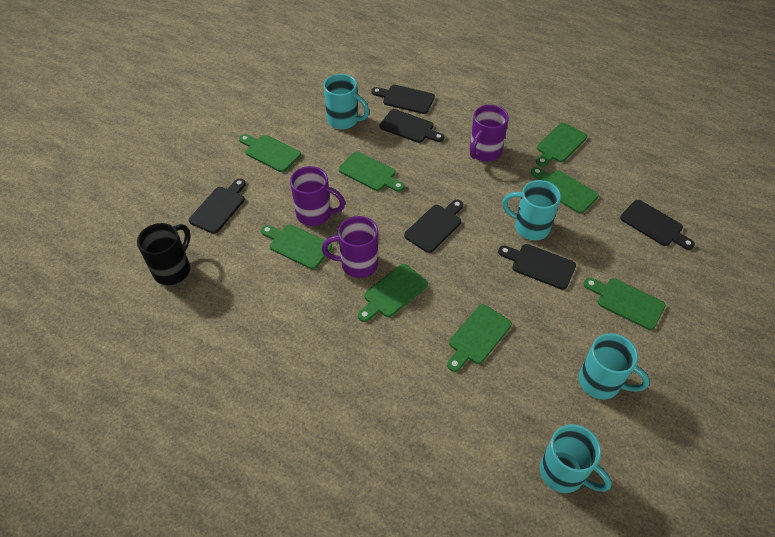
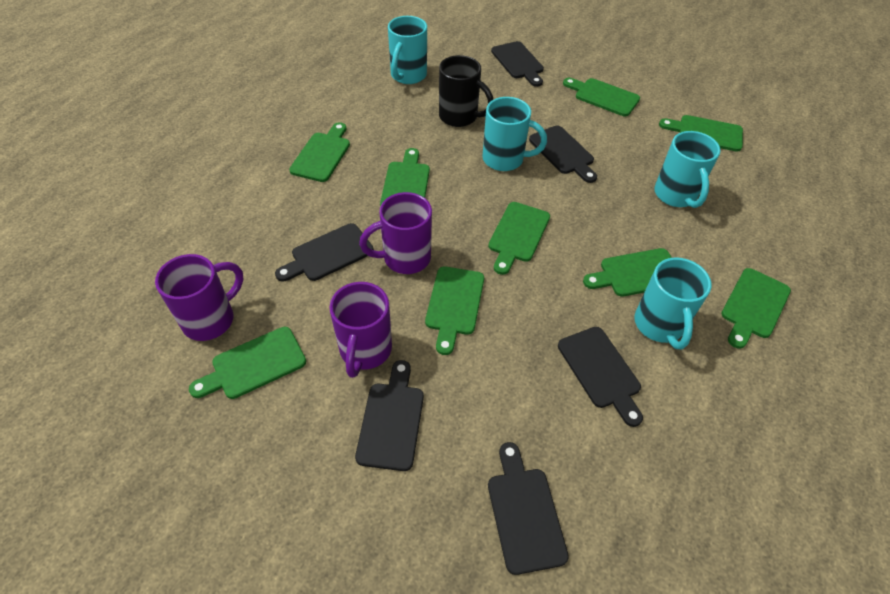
green cutting board: 8 -> 9

